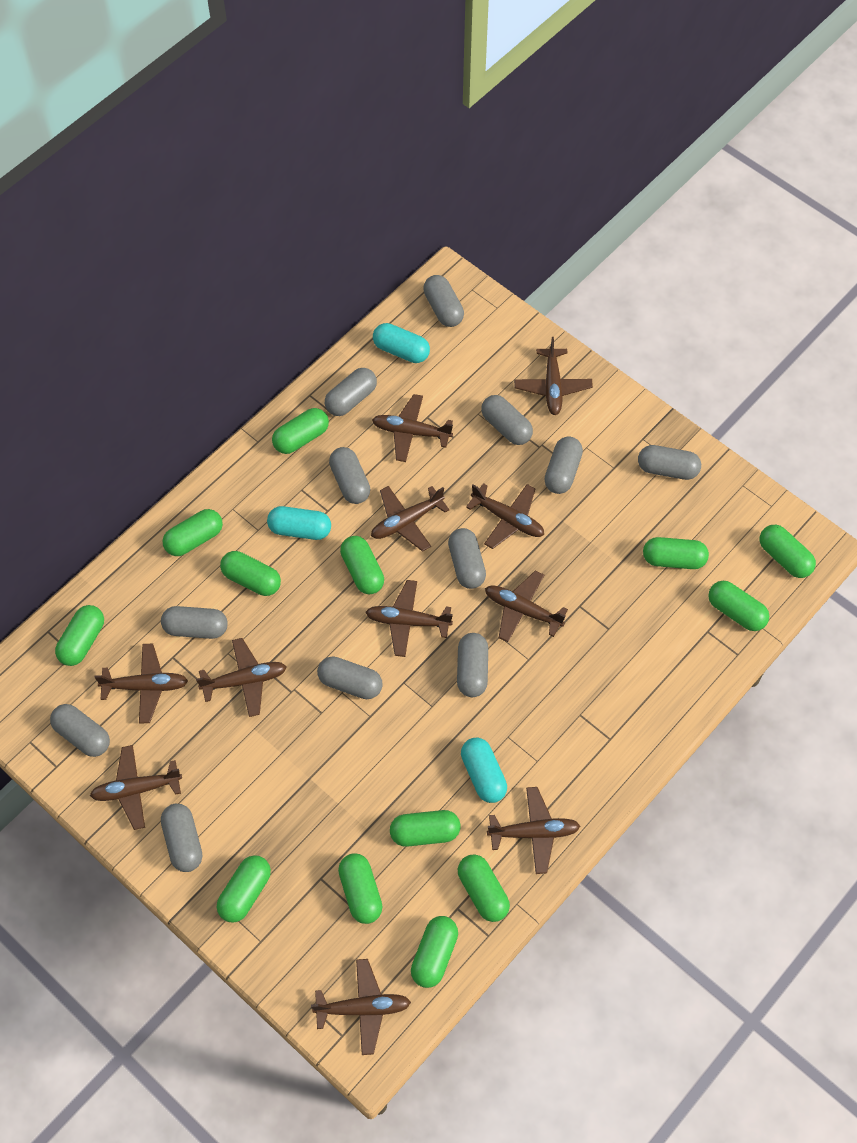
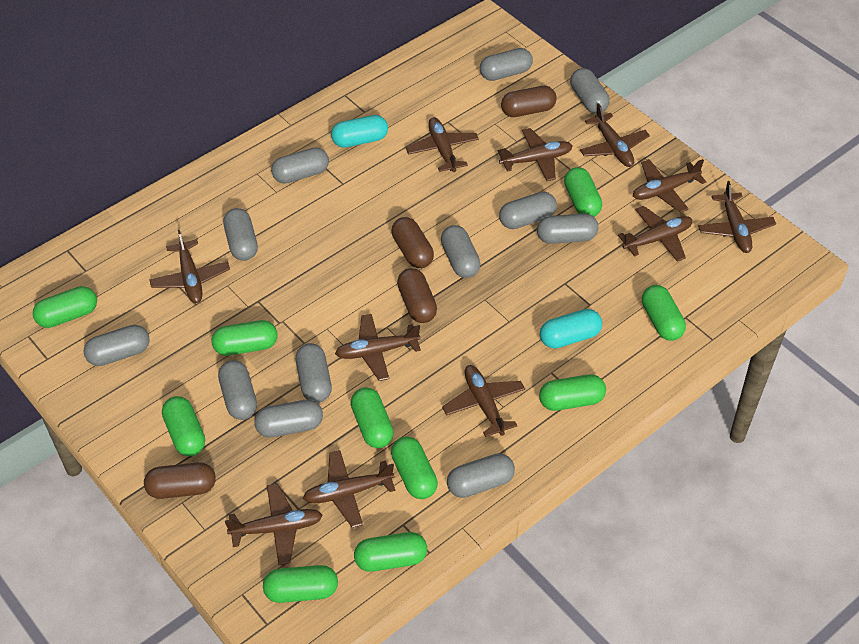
brown capsule: 0 -> 4
green capsule: 13 -> 10
turquoise capsule: 3 -> 2

